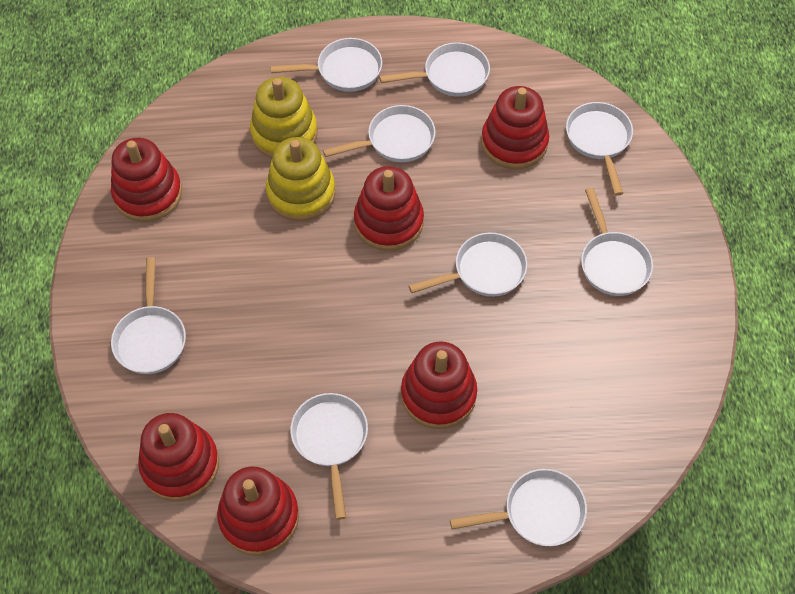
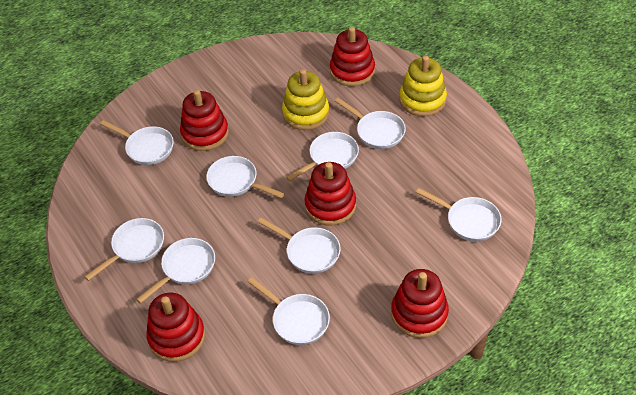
red stacking toy: 6 -> 5

